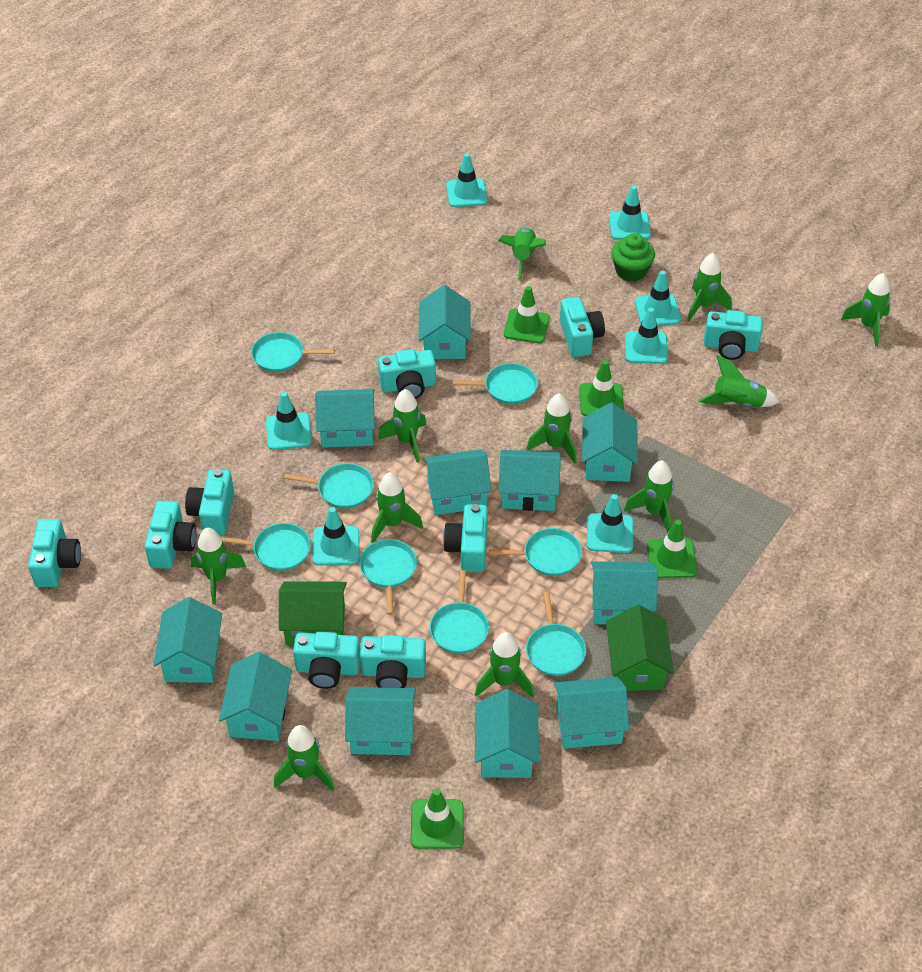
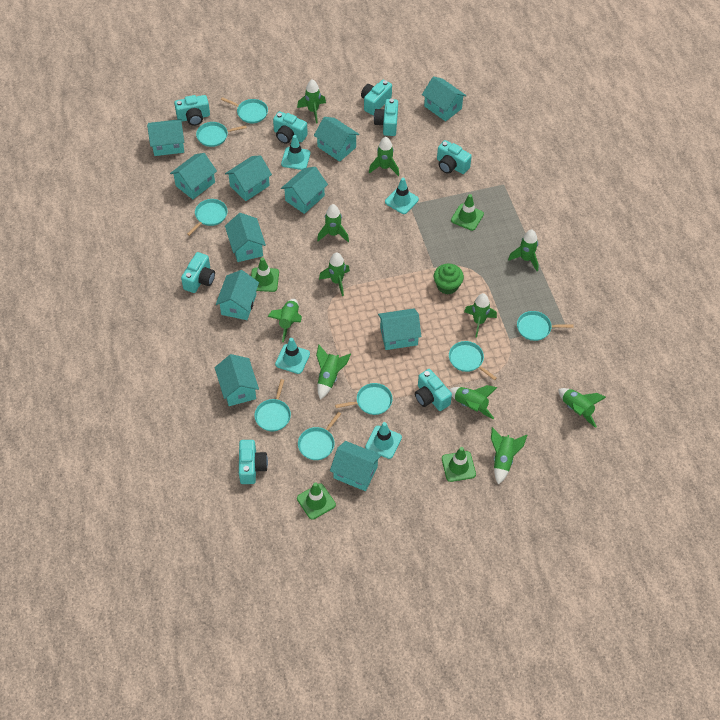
green house: 2 -> 0
turquoise camera: 9 -> 8
turquoise traffic cone: 7 -> 4

